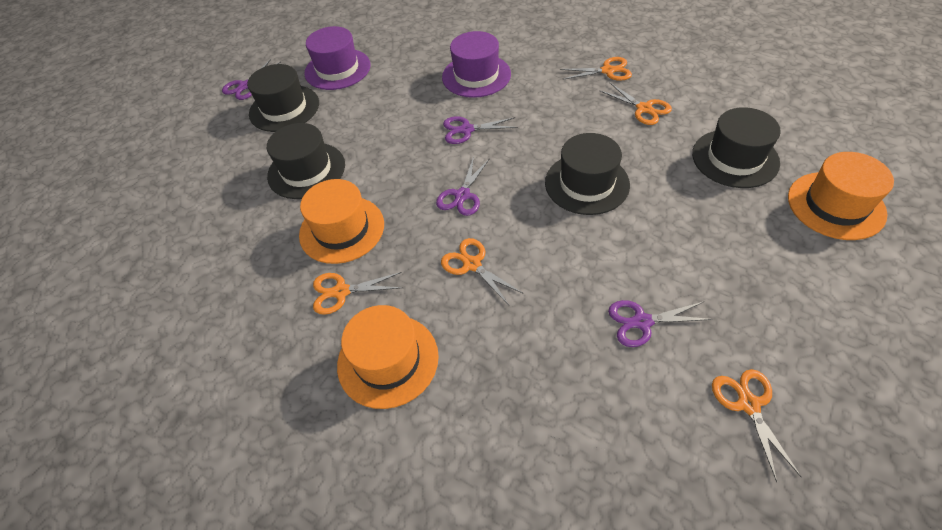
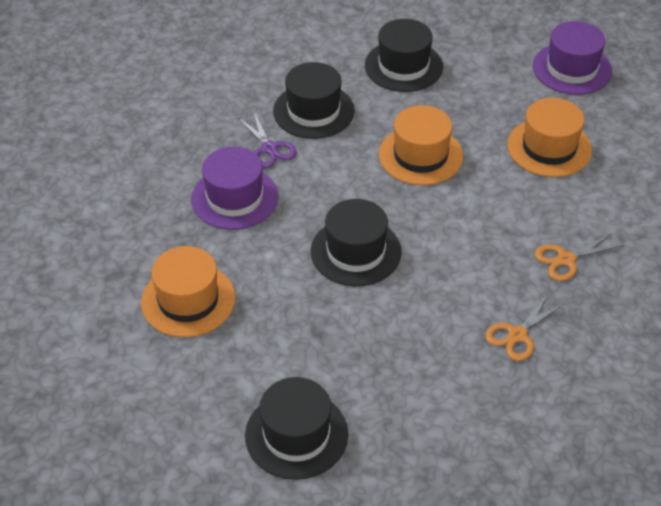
orange scissors: 5 -> 2
purple scissors: 4 -> 1

